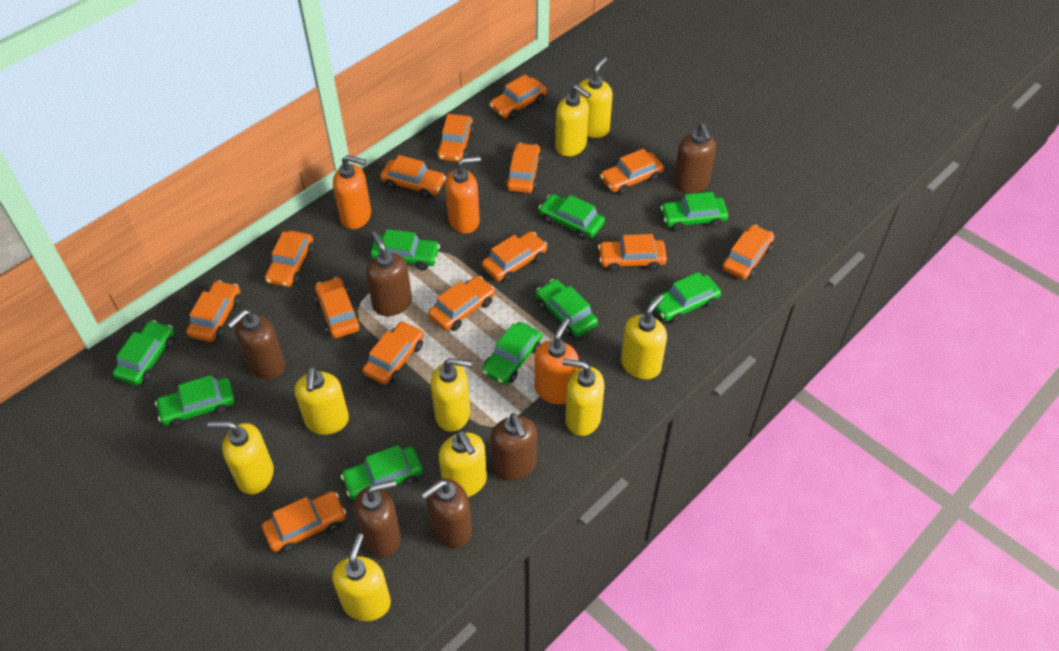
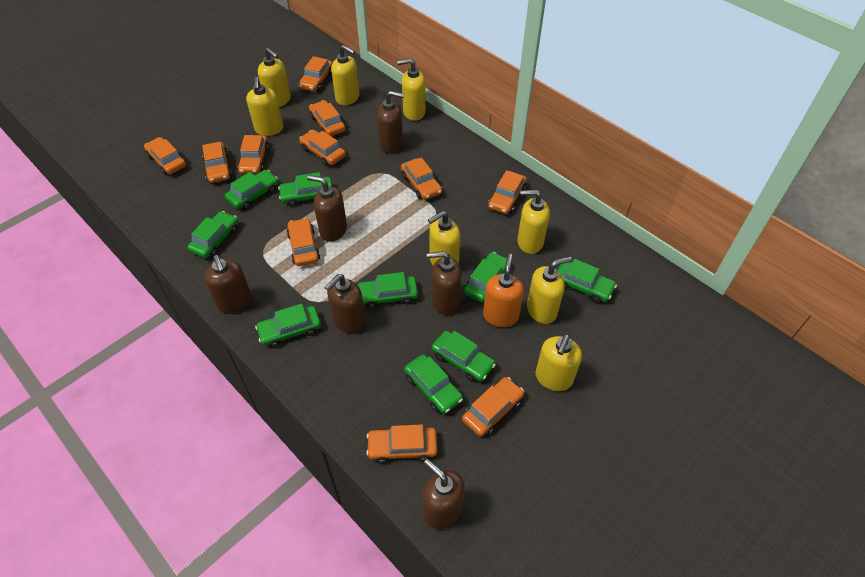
orange car: 14 -> 11
orange soap dispenser: 3 -> 1
yellow soap dispenser: 9 -> 8

